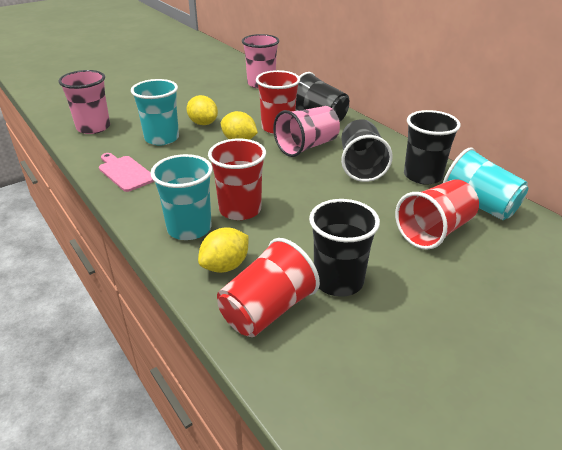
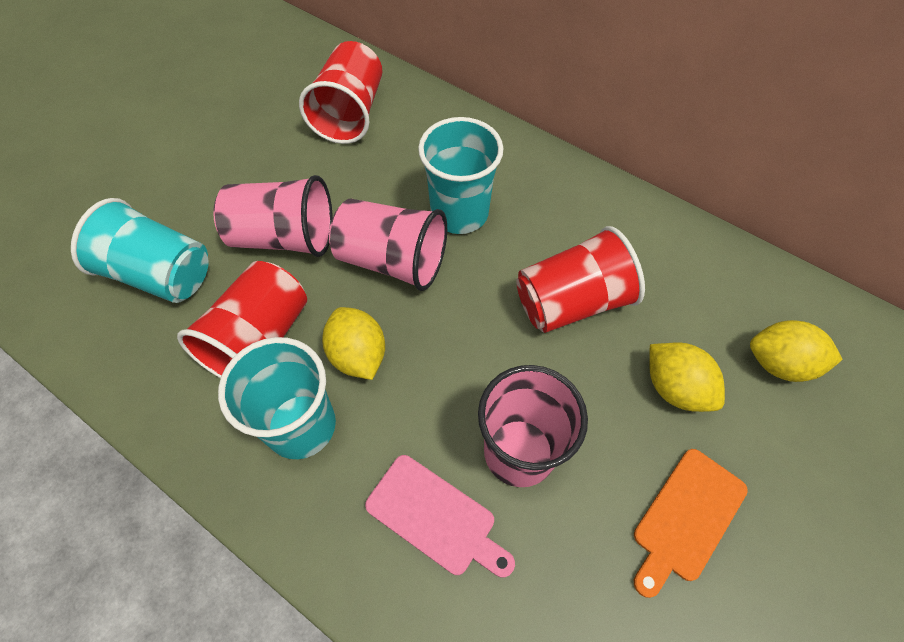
black cup: 4 -> 0
orange cutting board: 0 -> 1
red cup: 4 -> 3

